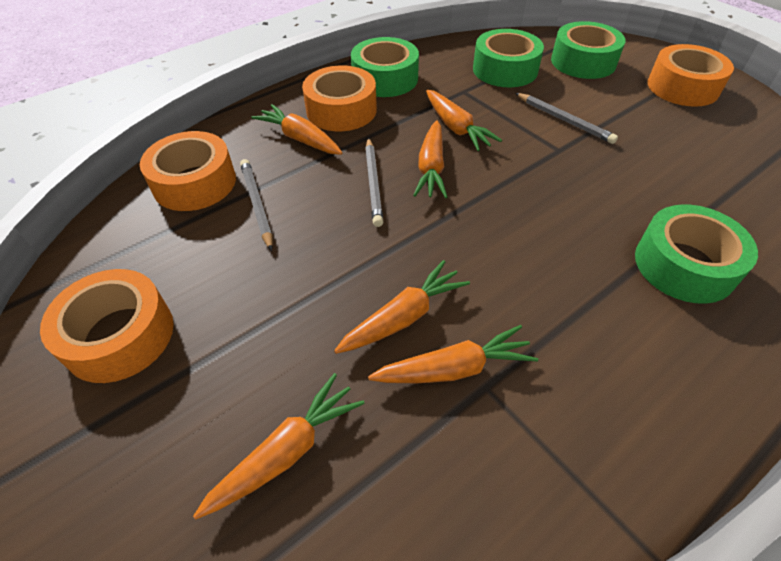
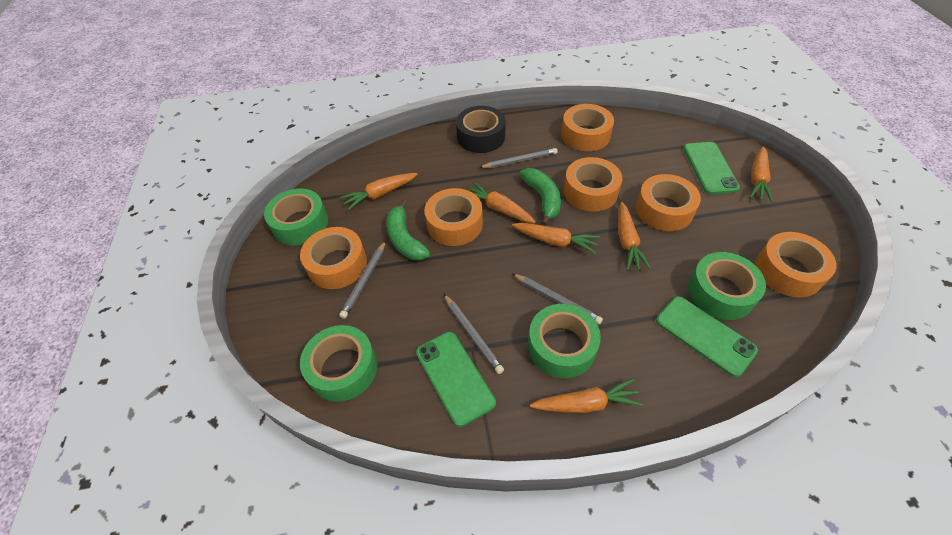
black tape: 0 -> 1
green banana: 0 -> 2
green phone: 0 -> 3
grey pencil: 3 -> 4
orange tape: 4 -> 6

